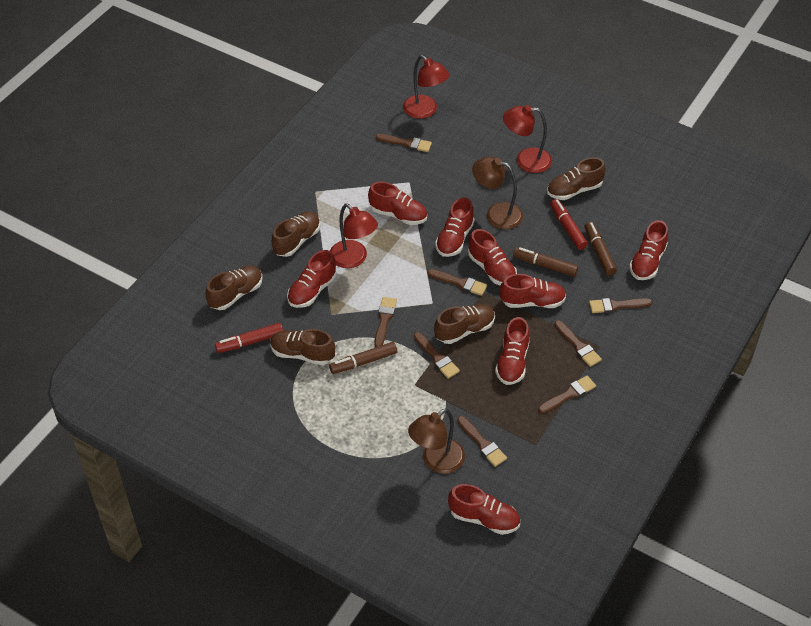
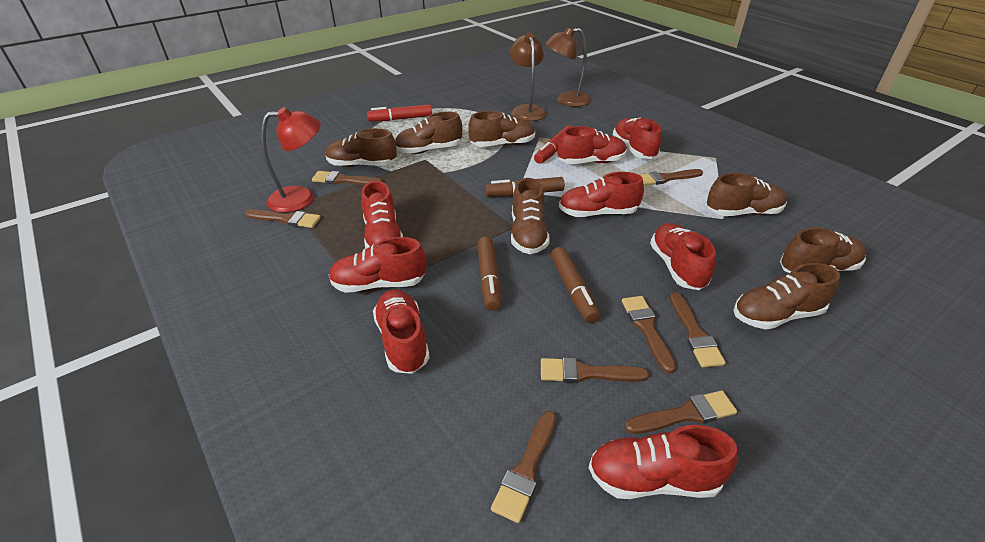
brown shoe: 5 -> 7
red lamp: 3 -> 1

